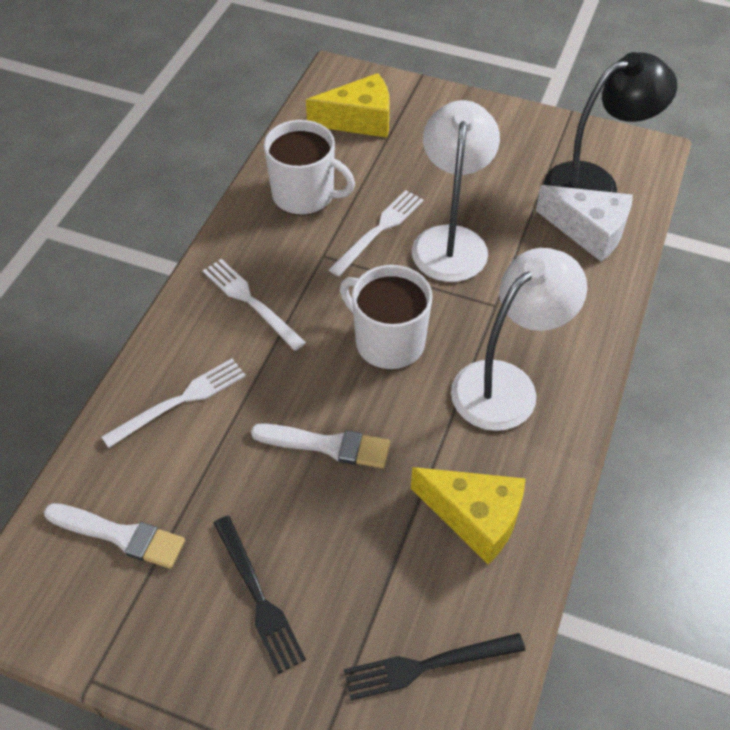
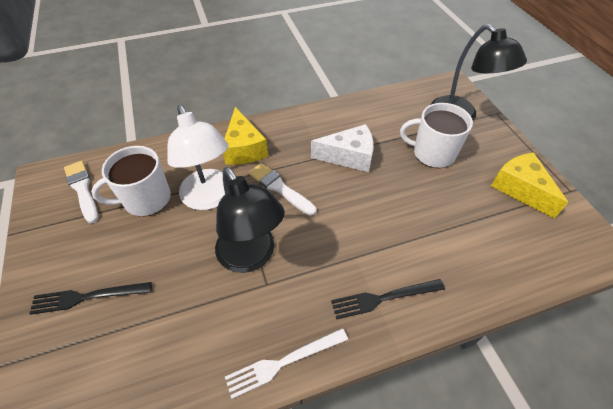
black lamp: 1 -> 2
white fork: 3 -> 1
white lamp: 2 -> 1

